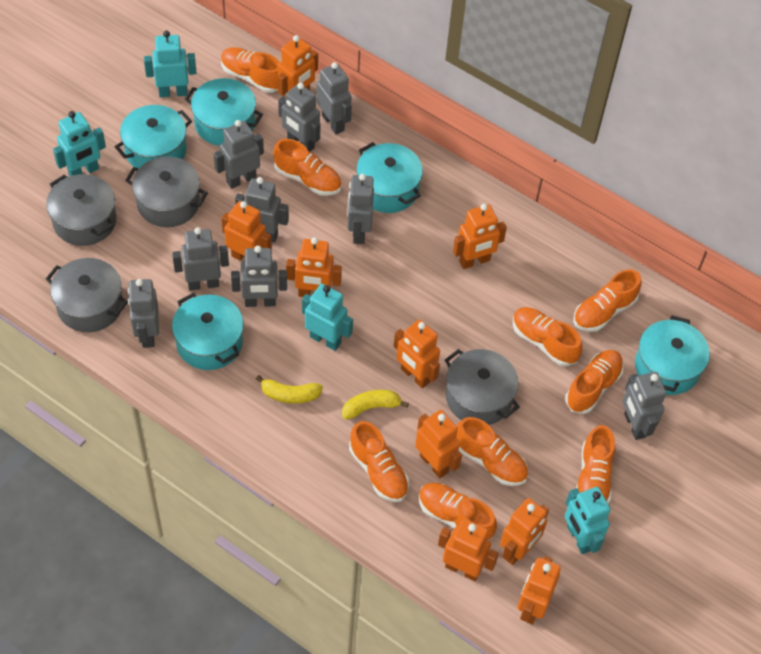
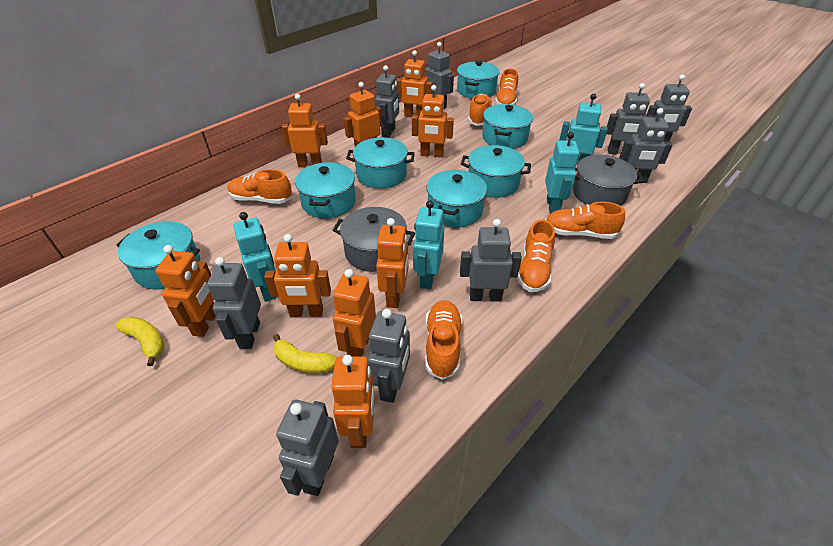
grey pot: 4 -> 2
orange shoe: 9 -> 6
turquoise pot: 5 -> 7

